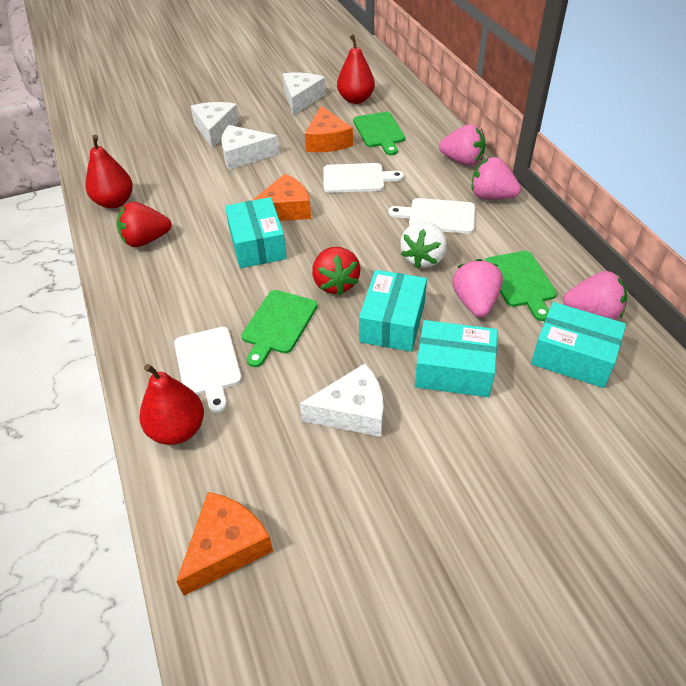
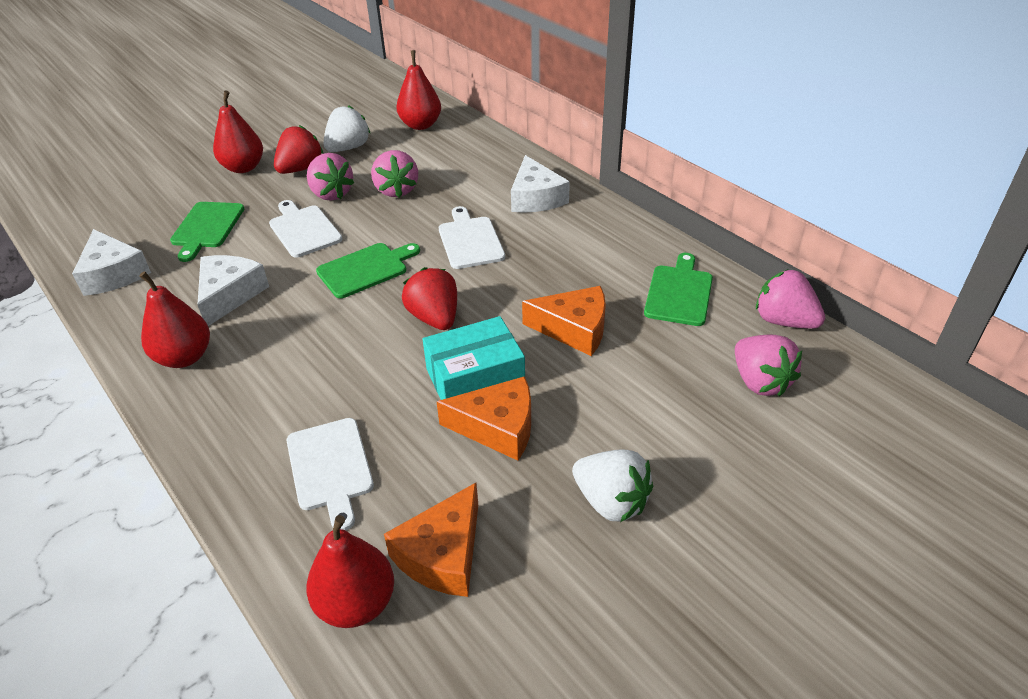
red pear: 3 -> 4
turquoise box: 4 -> 1
white cheese: 4 -> 3
white strawberry: 1 -> 2

